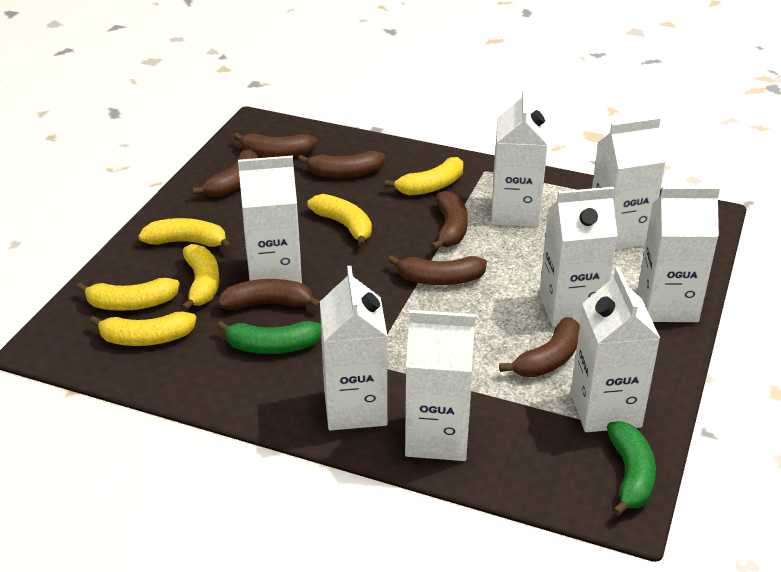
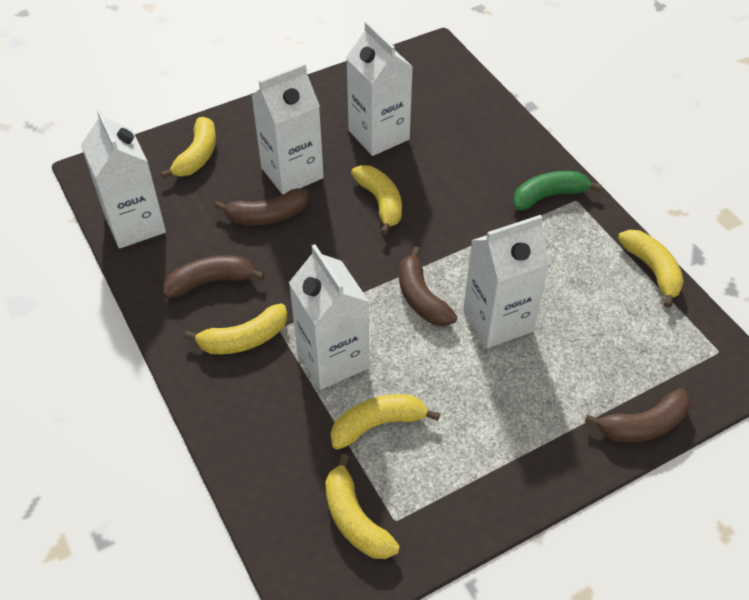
brown banana: 7 -> 4
green banana: 2 -> 1
white carton: 8 -> 5

